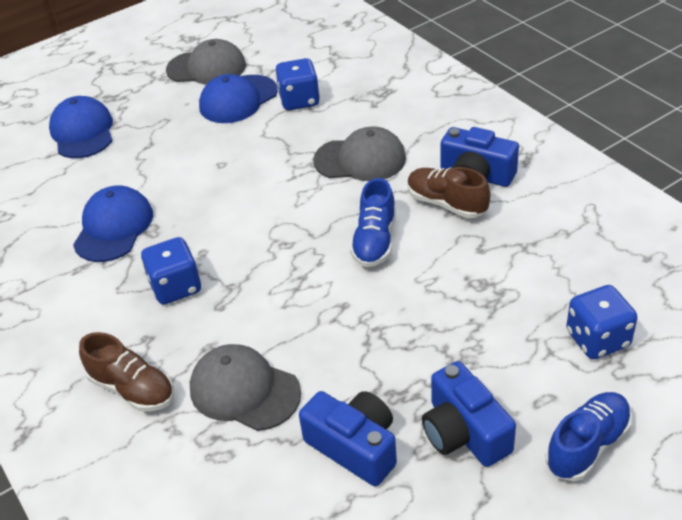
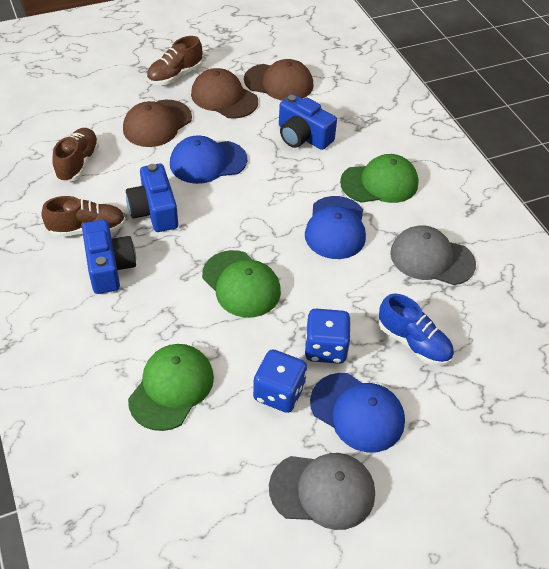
blue dice: 3 -> 2
blue shoe: 2 -> 1
brown cap: 0 -> 3
brown shoe: 2 -> 3
green cap: 0 -> 3
grey cap: 3 -> 2

